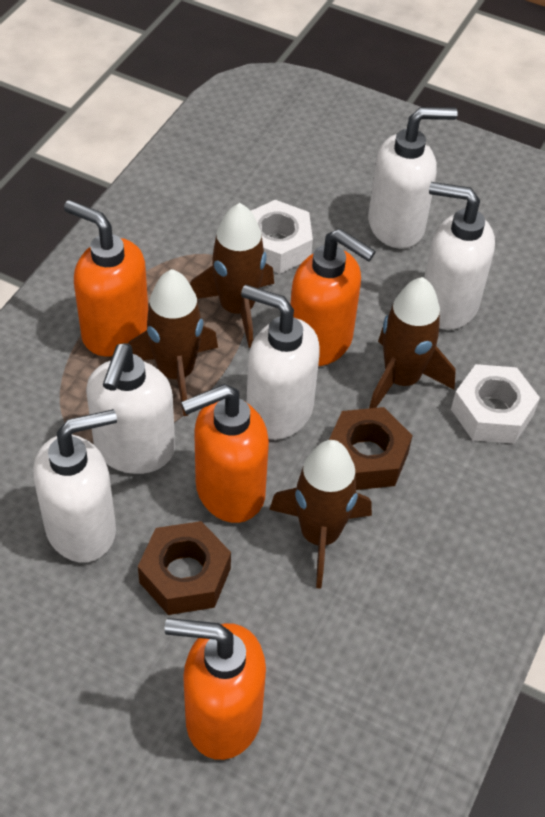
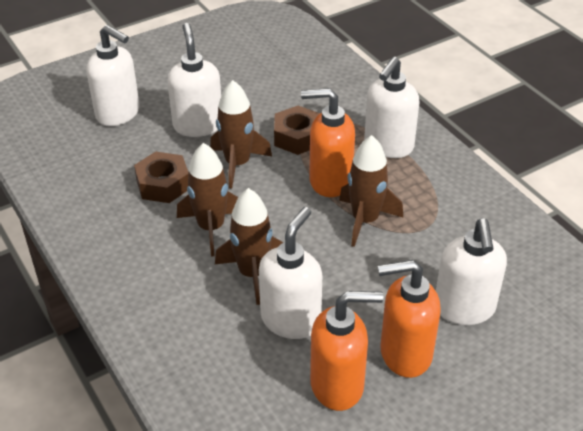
orange soap dispenser: 4 -> 3
white nut: 2 -> 0

